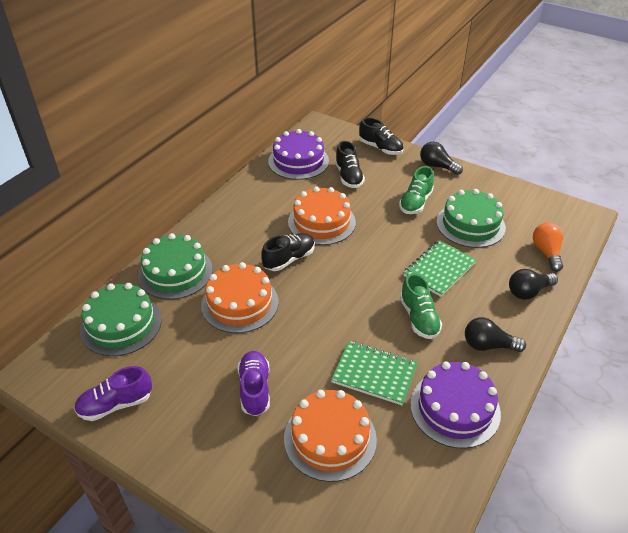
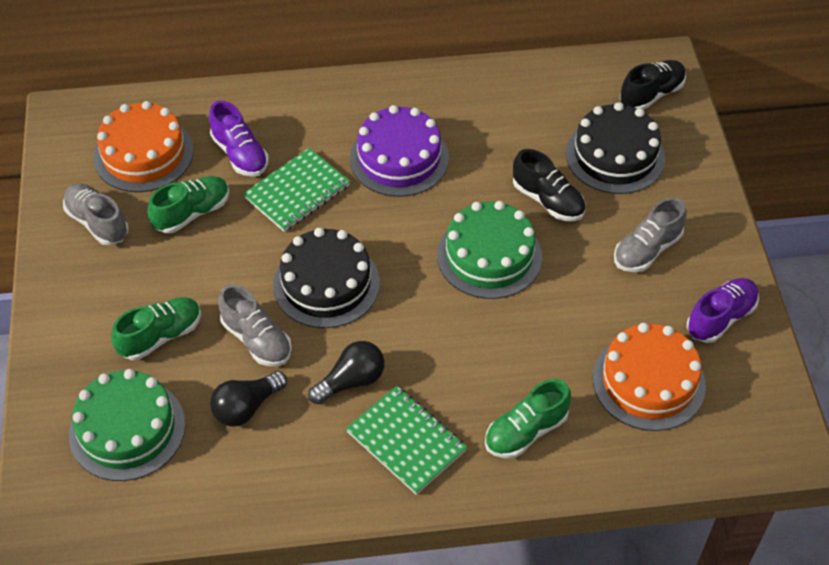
black cake: 0 -> 2
black light bulb: 3 -> 2
black shoe: 3 -> 2
green cake: 3 -> 2
green shoe: 2 -> 3
grey shoe: 0 -> 3
orange cake: 3 -> 2
orange light bulb: 1 -> 0
purple cake: 2 -> 1

